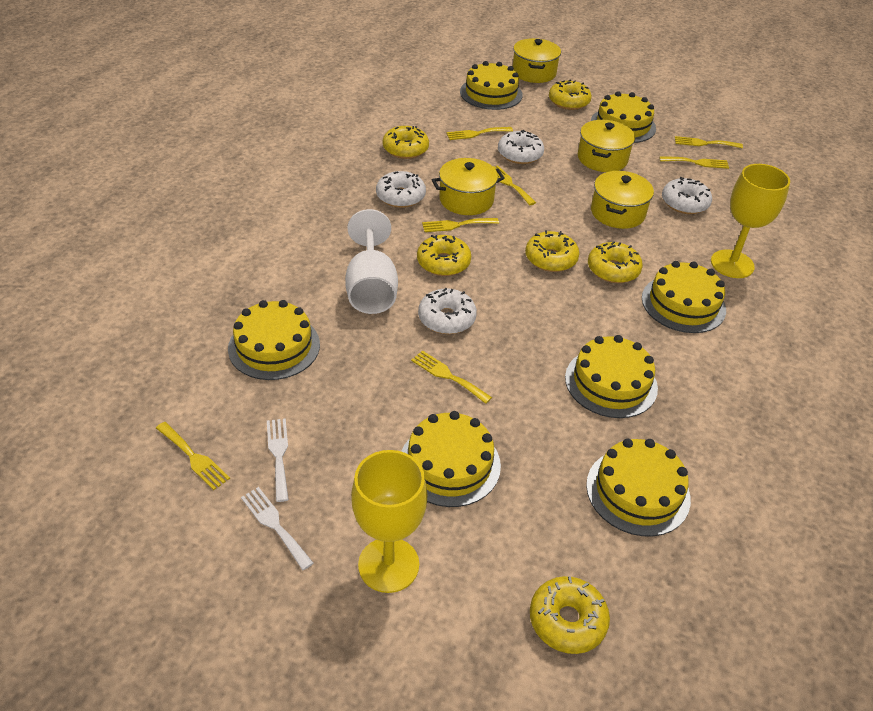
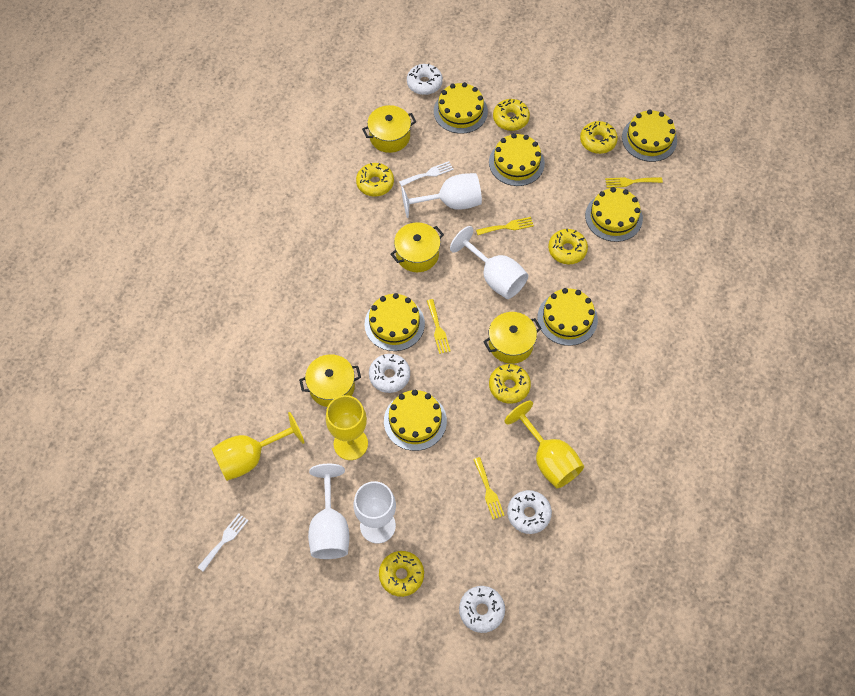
white goblet: 1 -> 4
yellow fork: 7 -> 4
yellow goblet: 2 -> 3

